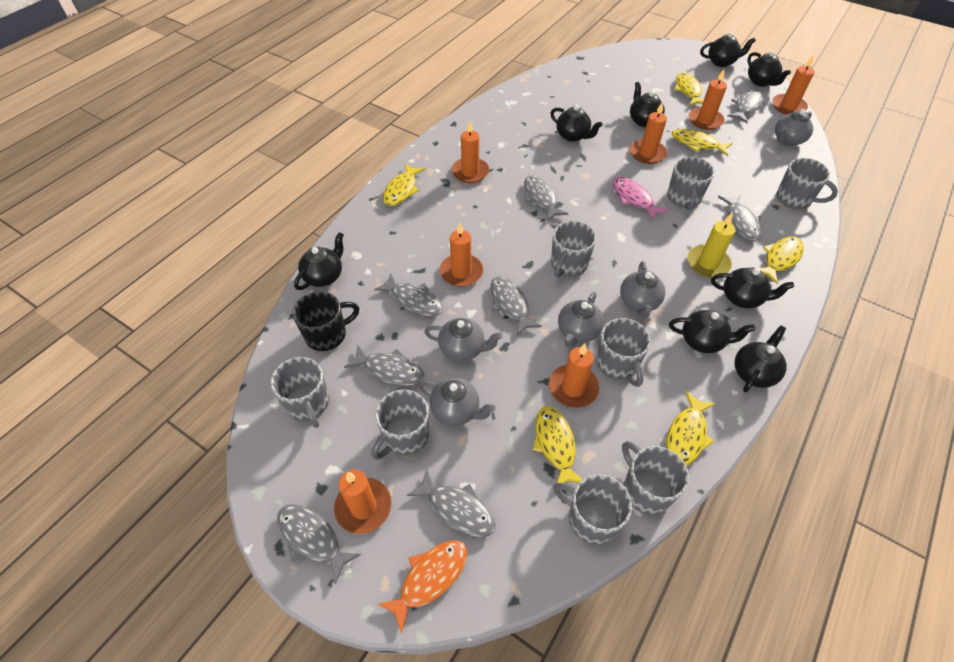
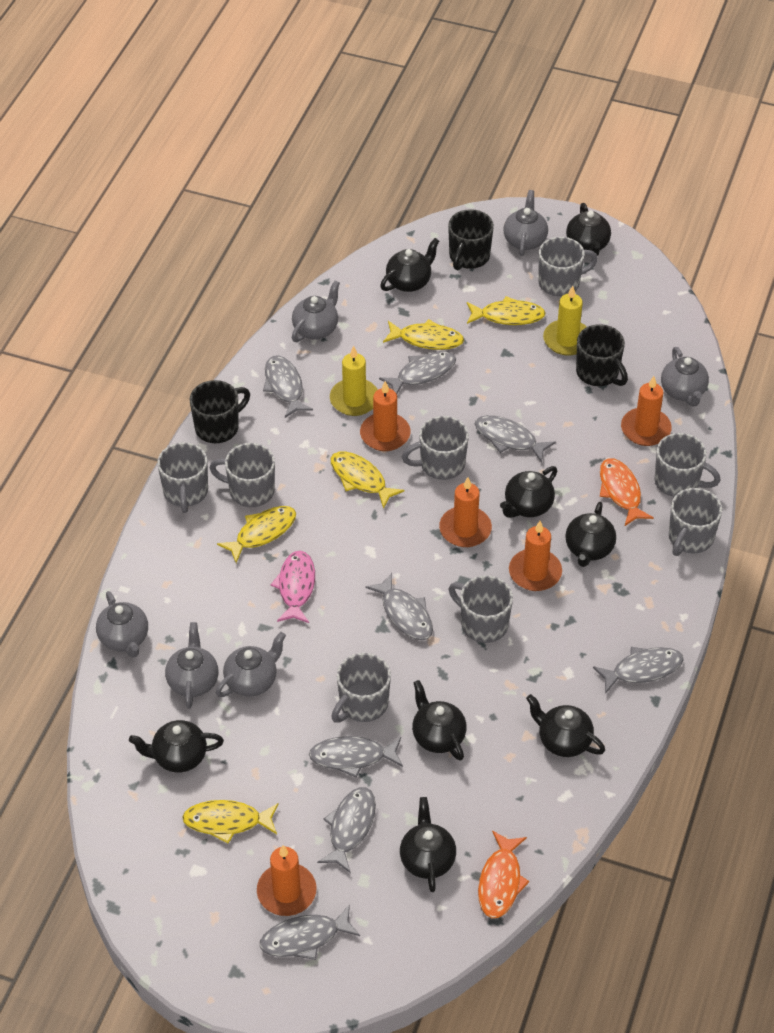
black mug: 1 -> 3
grey teapot: 5 -> 6
orange candle: 7 -> 5
orange fish: 1 -> 2
yellow candle: 1 -> 2
yellow fish: 6 -> 5

